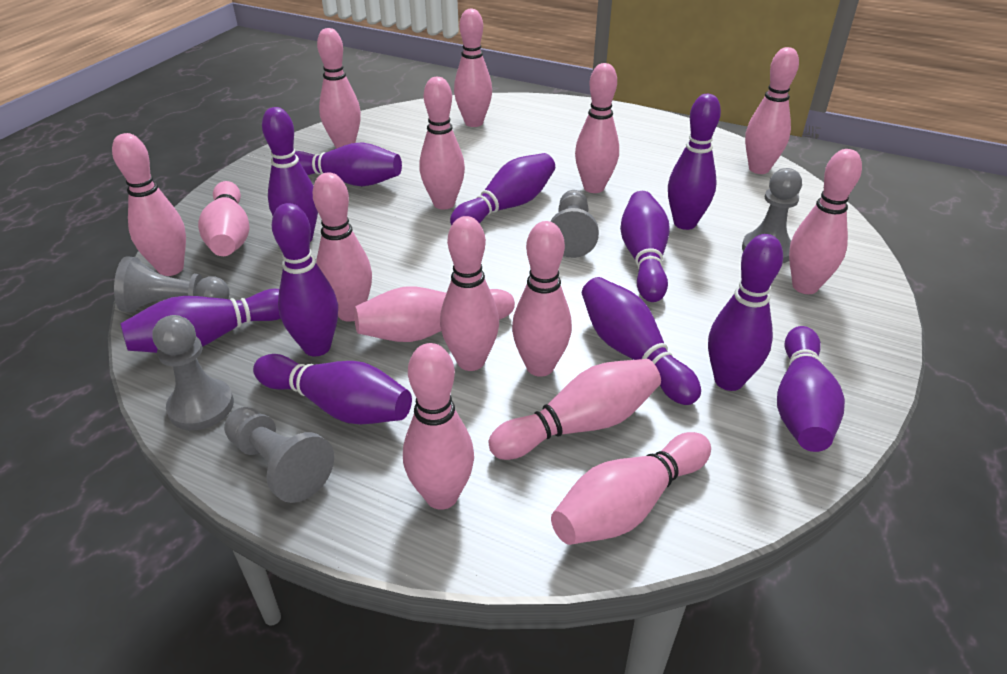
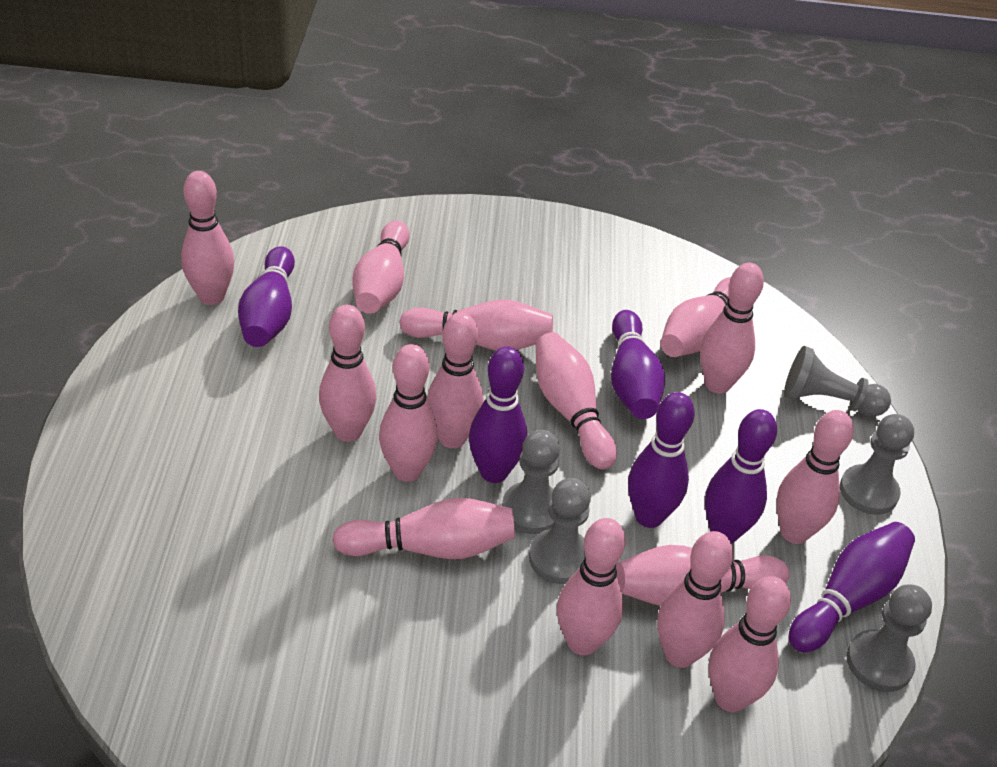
purple bowling pin: 11 -> 6

